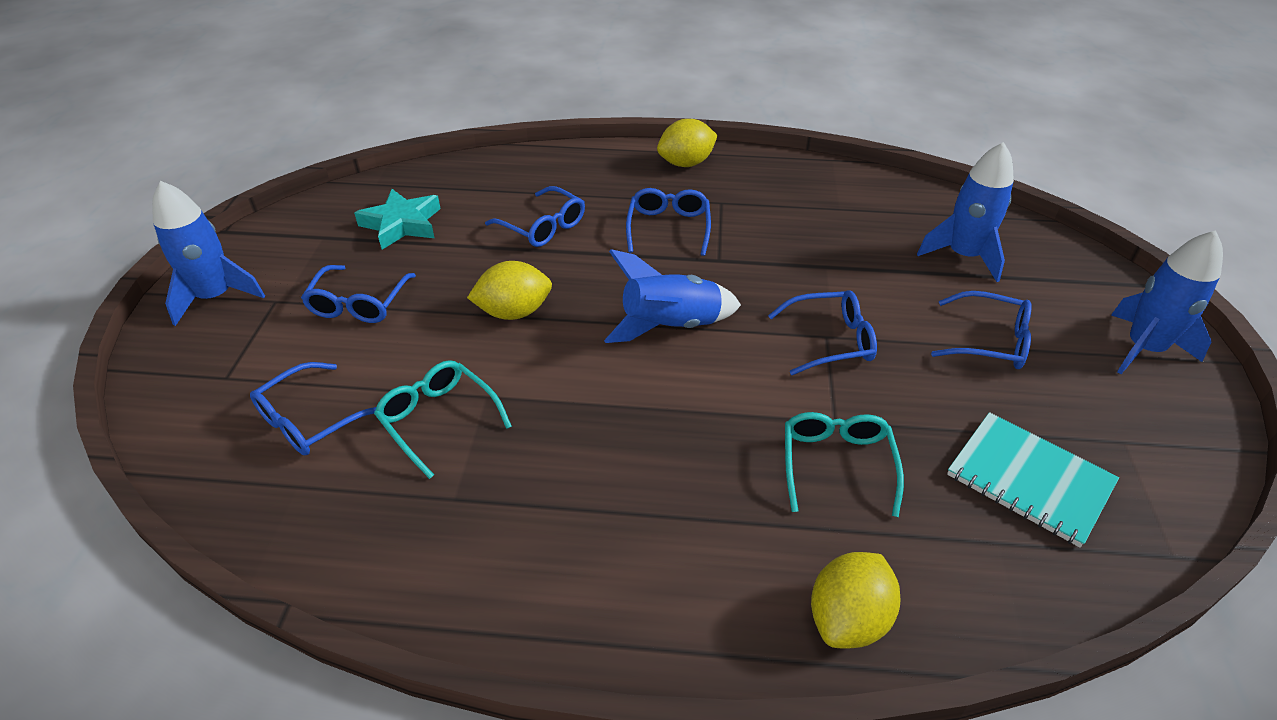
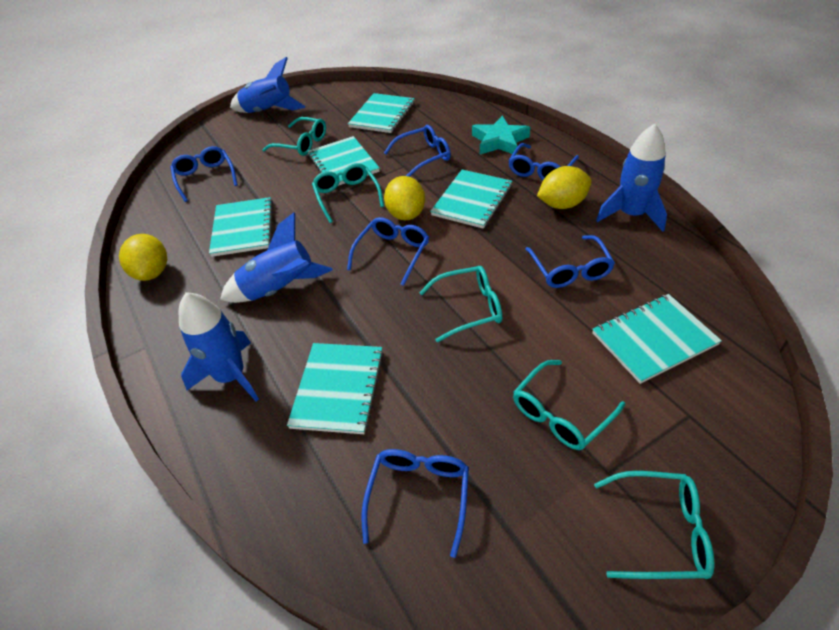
turquoise glasses: 2 -> 5
turquoise notebook: 1 -> 6

